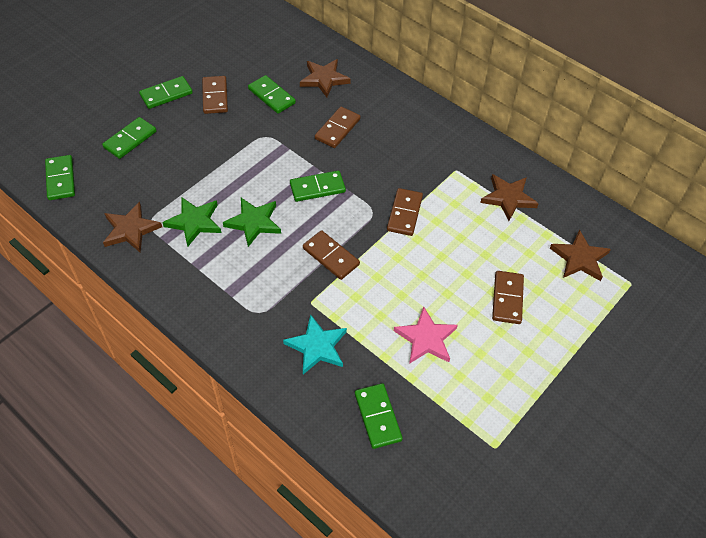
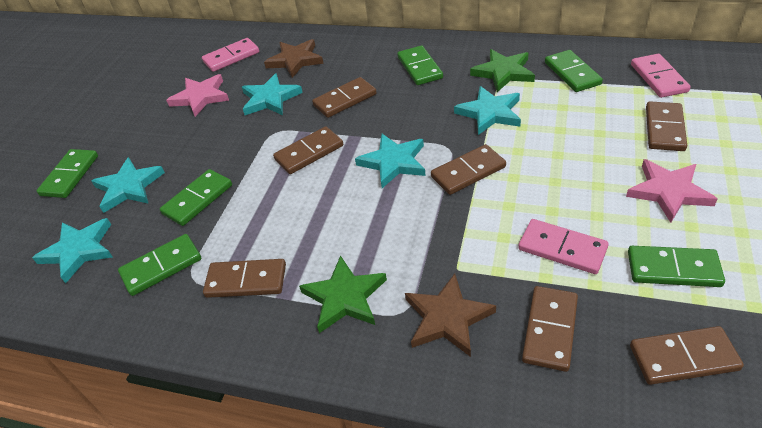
brown domino: 5 -> 7
brown star: 4 -> 2
pink domino: 0 -> 3
pink star: 1 -> 2
turquoise star: 1 -> 5

